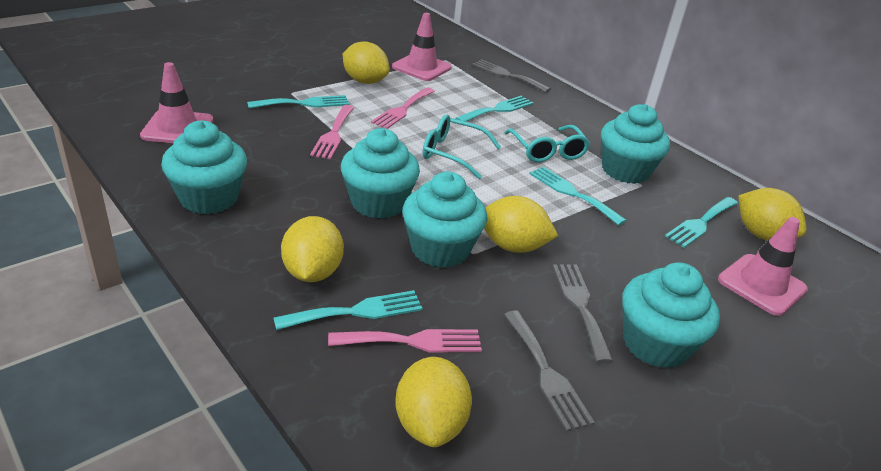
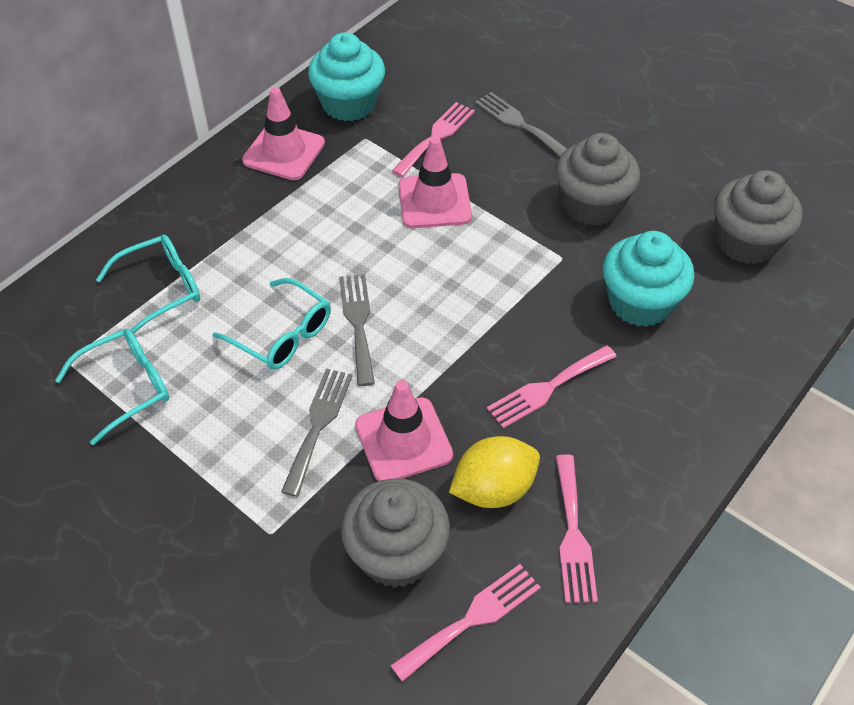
grey cupcake: 0 -> 3
pink fork: 3 -> 4
turquoise cupcake: 5 -> 2
turquoise fork: 5 -> 0
turquoise glasses: 2 -> 3
yellow lemon: 5 -> 1

